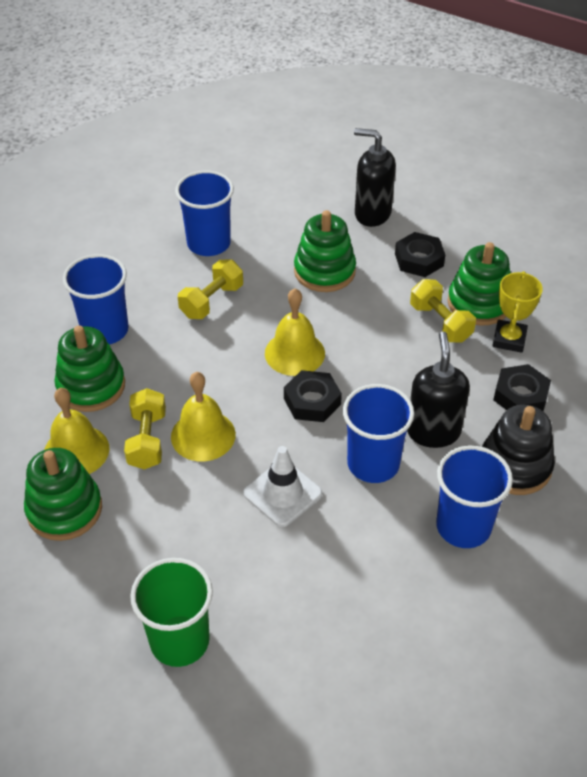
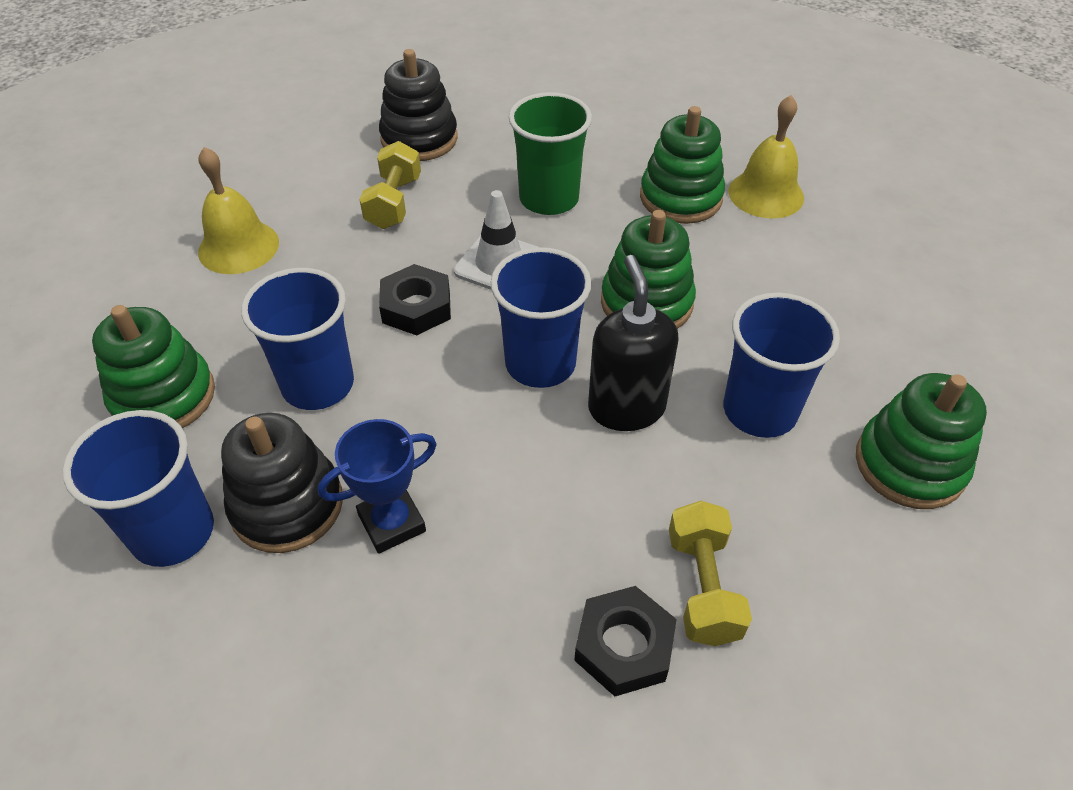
black nut: 3 -> 2
black soap dispenser: 2 -> 1
black stacking toy: 1 -> 2
blue trophy: 0 -> 1
yellow bell: 3 -> 2
yellow dumbbell: 3 -> 2
yellow trophy: 1 -> 0

